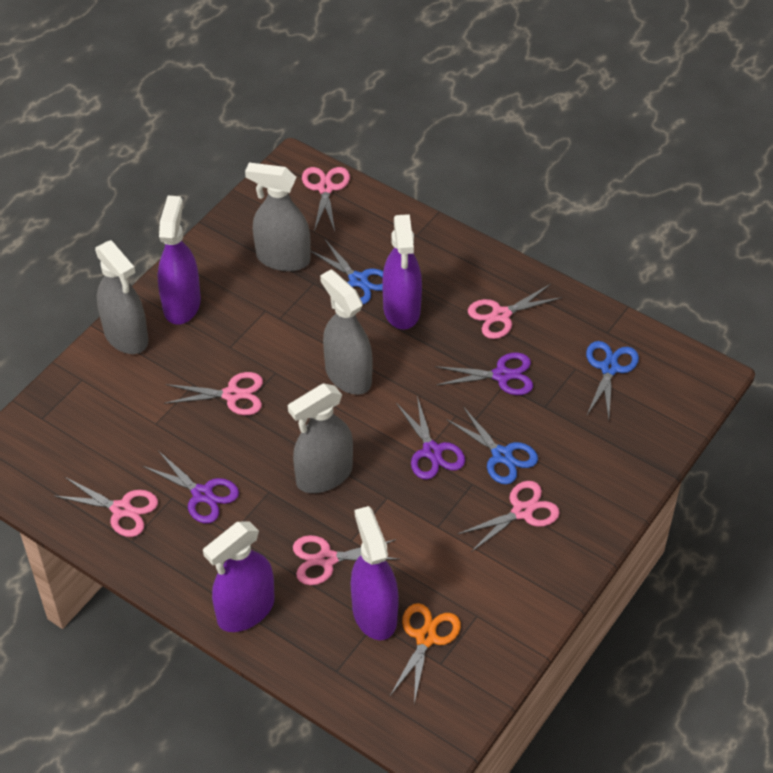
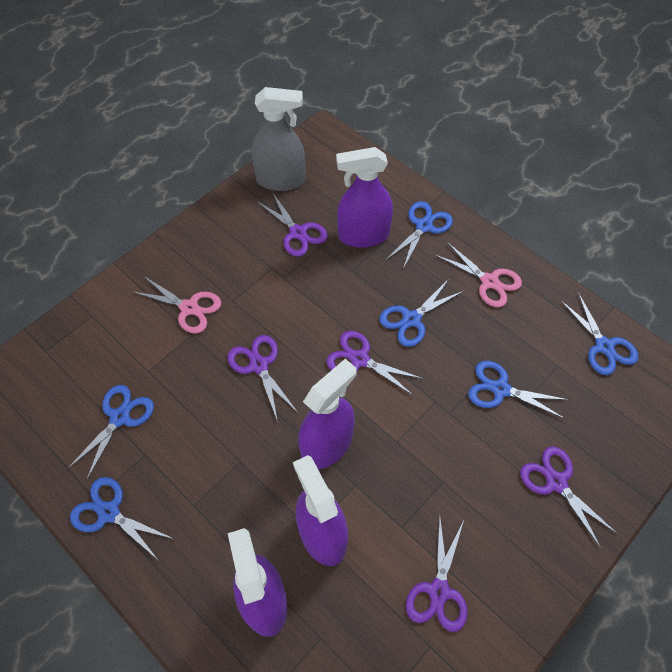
blue scissors: 3 -> 6
grey spray bottle: 4 -> 1
orange scissors: 1 -> 0
pink scissors: 6 -> 2
purple scissors: 3 -> 5

